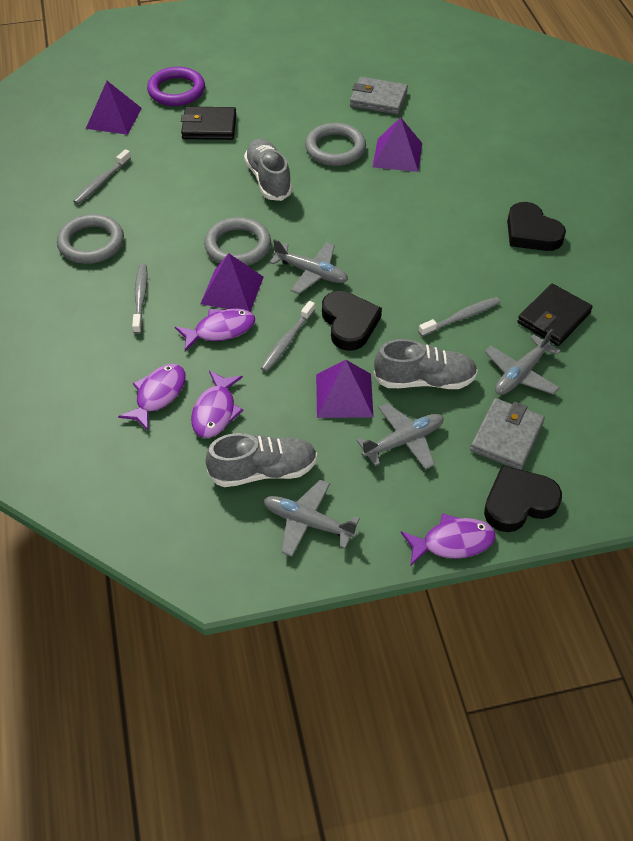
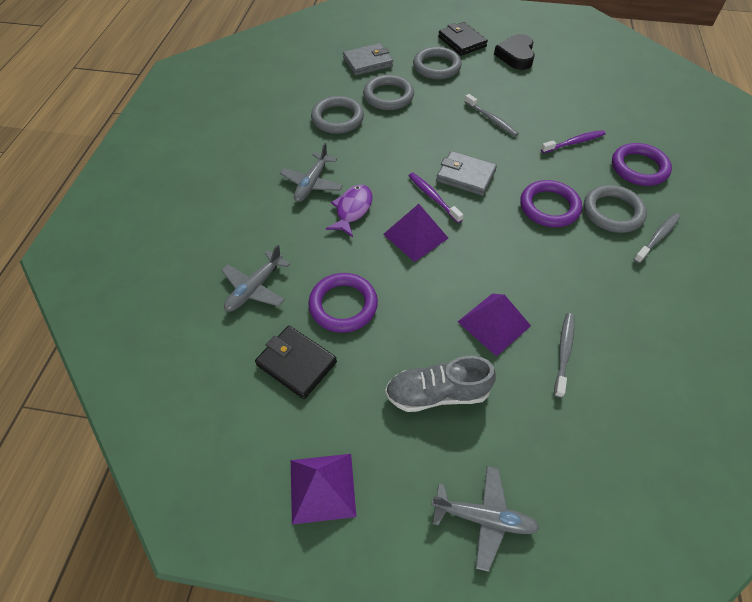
black heart: 3 -> 1
grey plane: 4 -> 3
grey ring: 3 -> 4
grey shoe: 3 -> 1
grey toothbrush: 4 -> 3
purple fish: 4 -> 1
purple pyramid: 4 -> 3
purple ring: 1 -> 3
purple toothbrush: 0 -> 2

